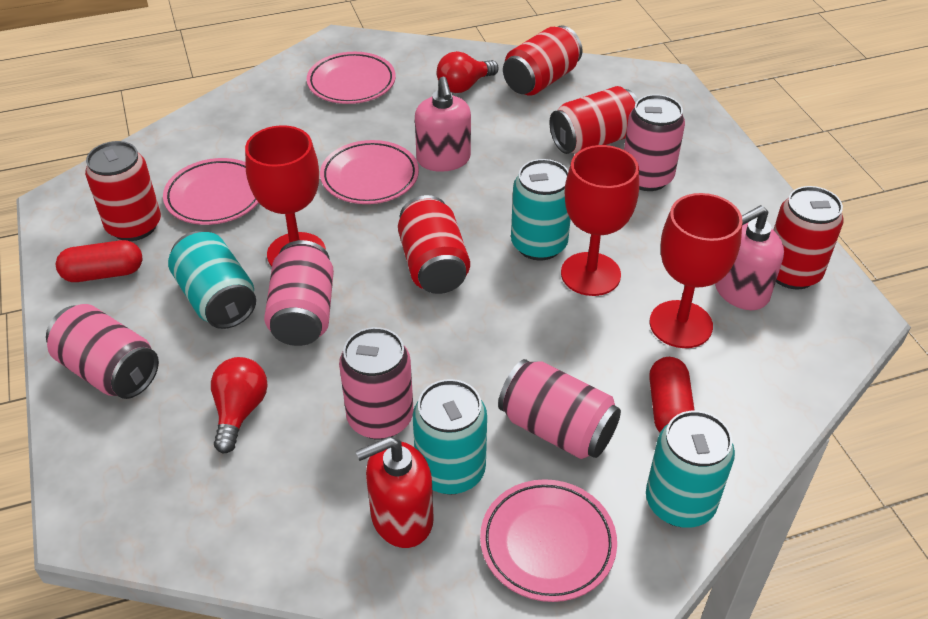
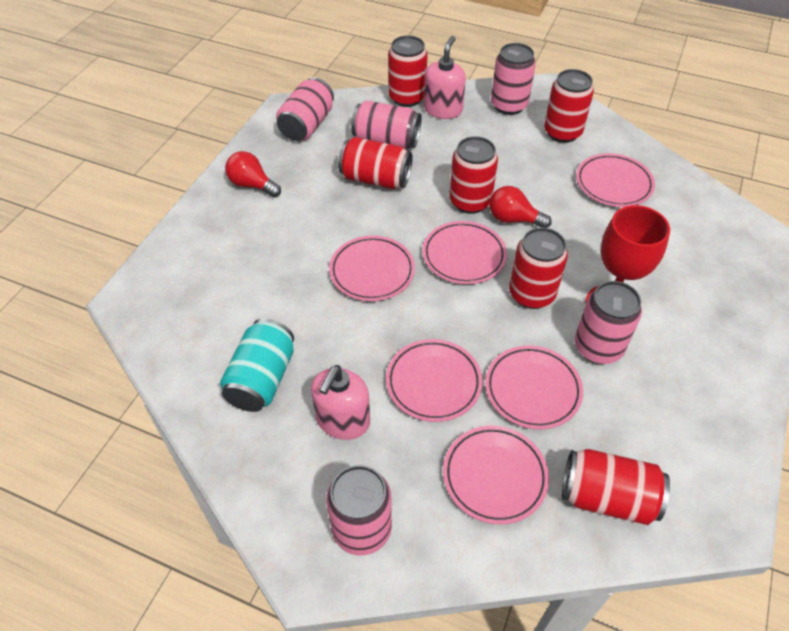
pink plate: 4 -> 6
red can: 5 -> 6
red capsule: 2 -> 0
red goblet: 3 -> 1
red soap dispenser: 1 -> 0
turquoise can: 4 -> 1

